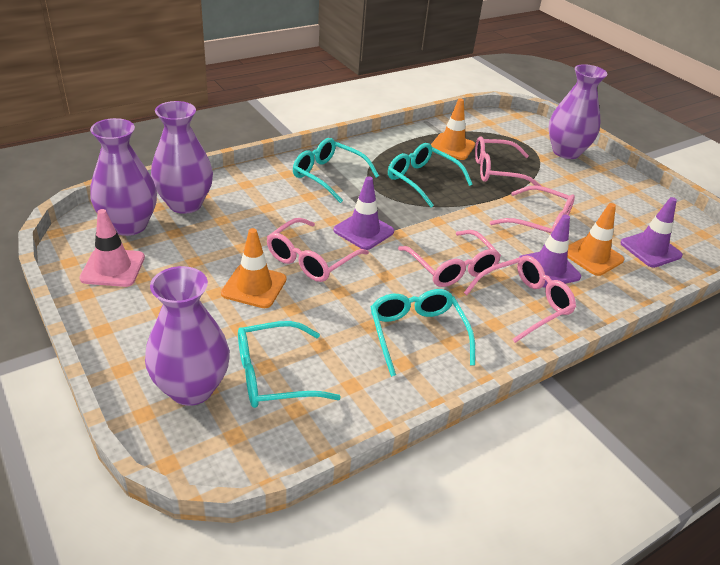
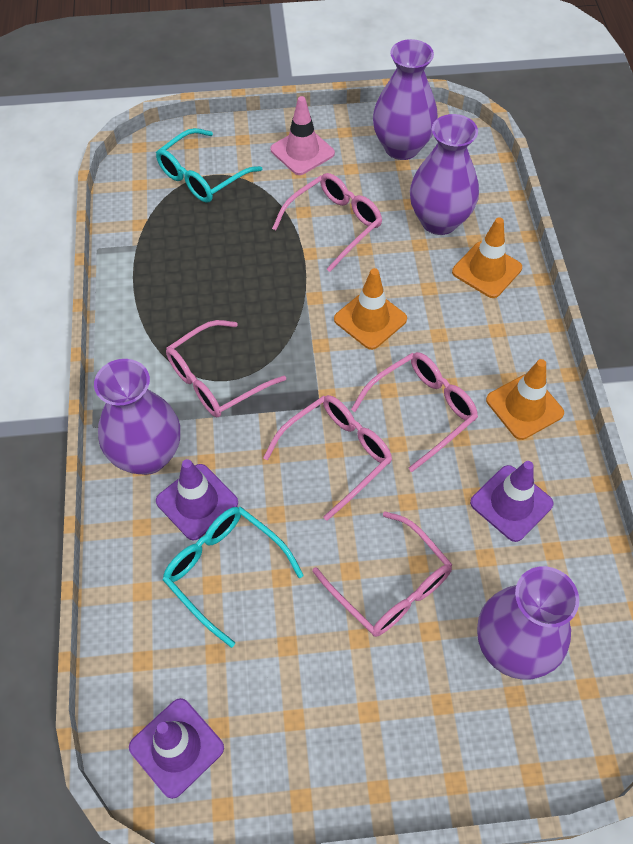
turquoise glasses: 4 -> 2

